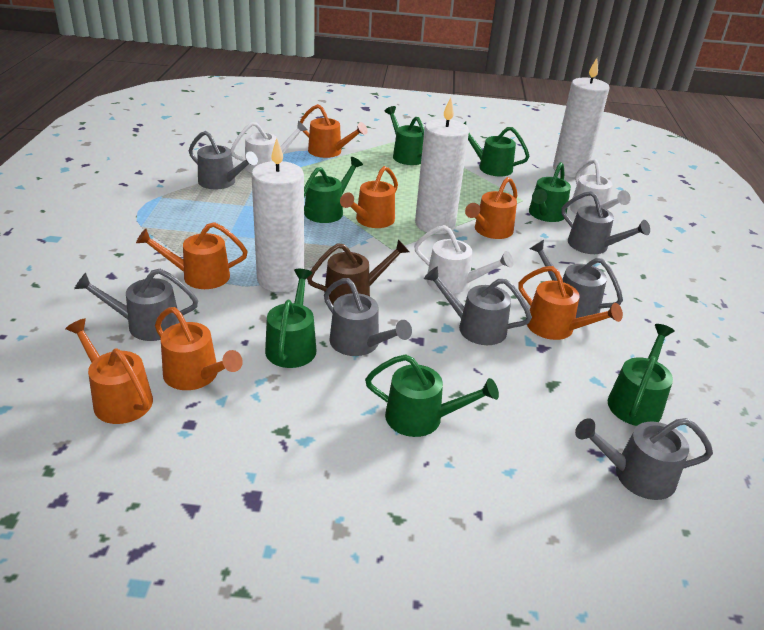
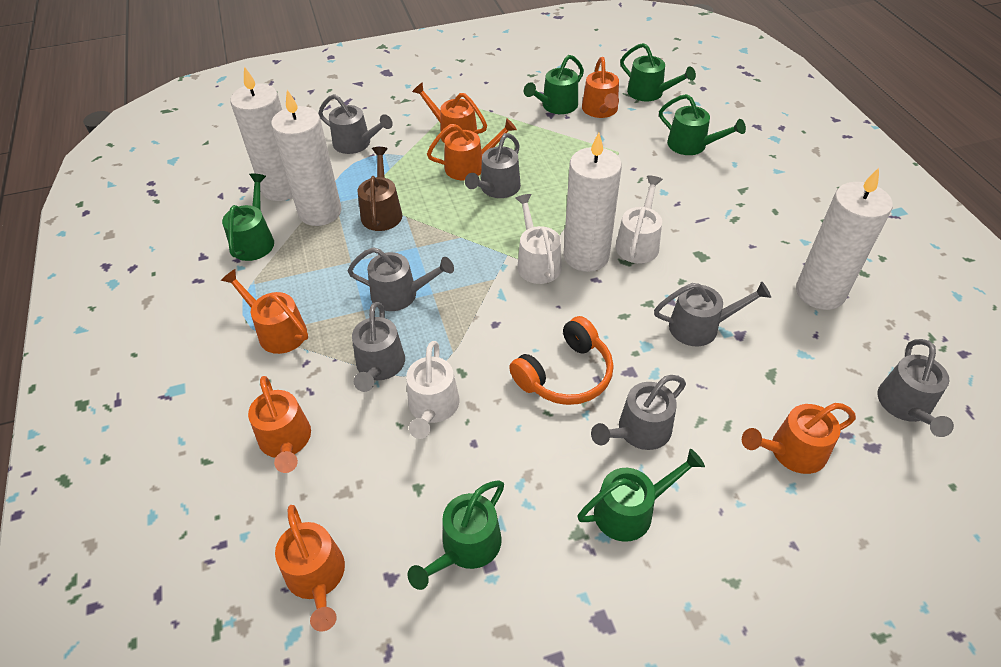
green watering can: 7 -> 6
orange headphones: 0 -> 1
white candle: 3 -> 4

